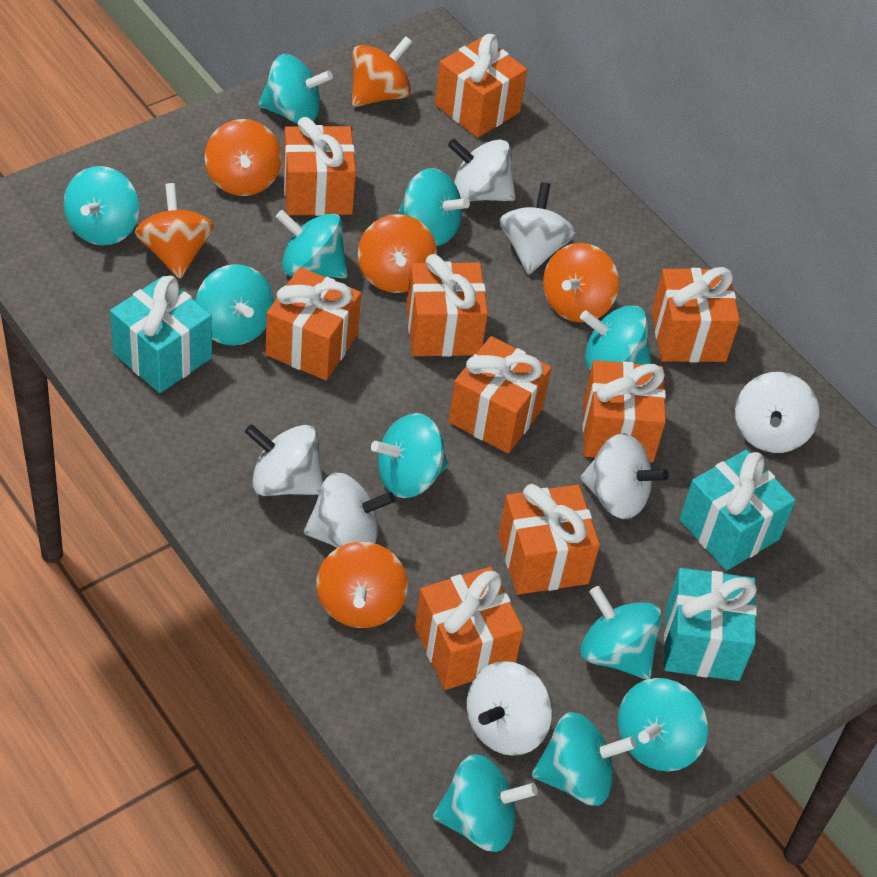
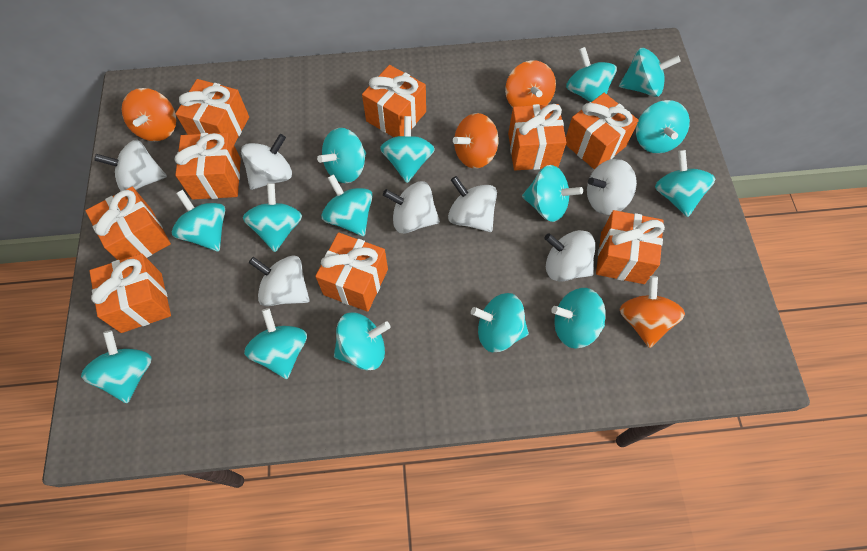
orange spinning top: 6 -> 4
turquoise gift: 3 -> 0
turquoise spinning top: 11 -> 15

